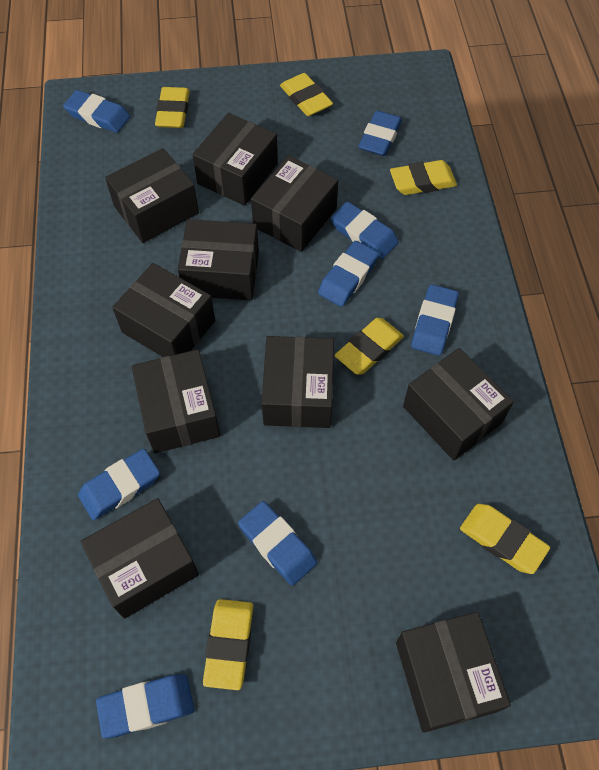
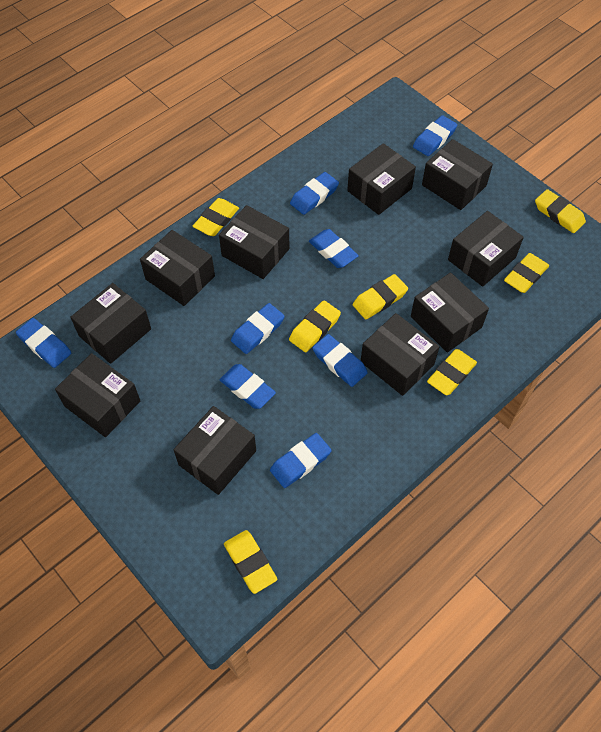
yellow eraser: 6 -> 7

